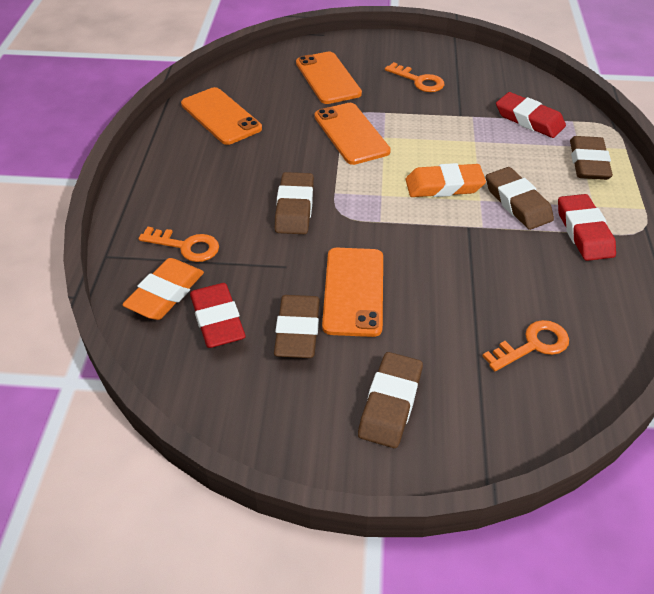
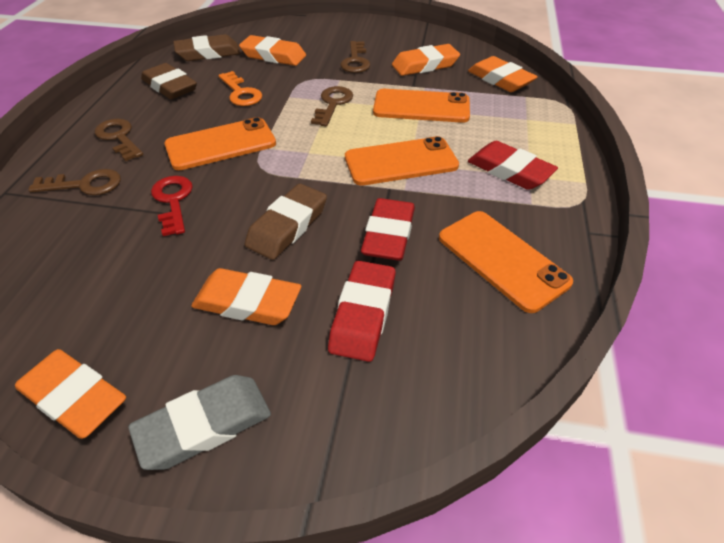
brown eraser: 5 -> 3
brown key: 0 -> 4
grey eraser: 0 -> 1
orange eraser: 2 -> 5
orange key: 3 -> 1
red key: 0 -> 1

